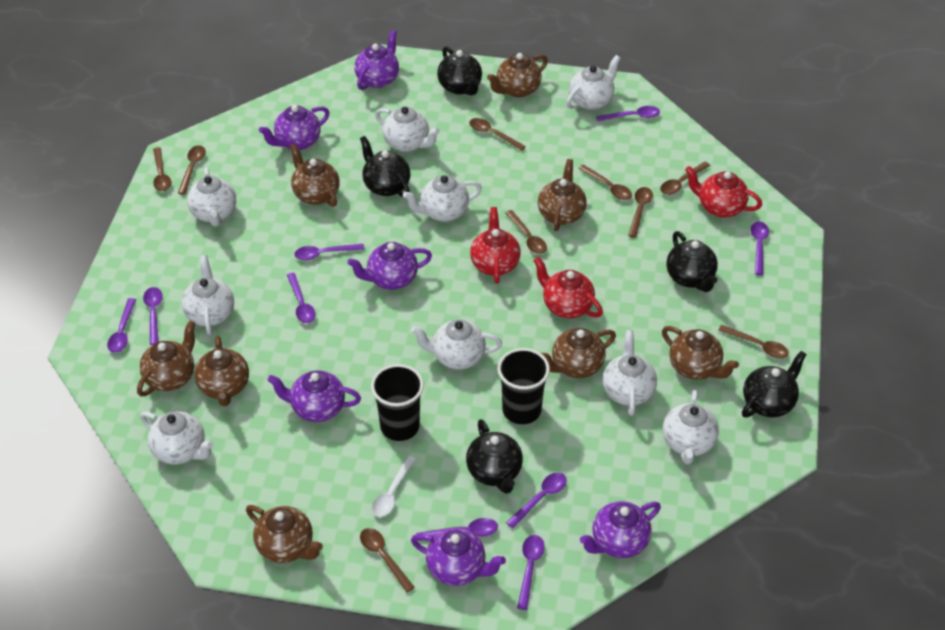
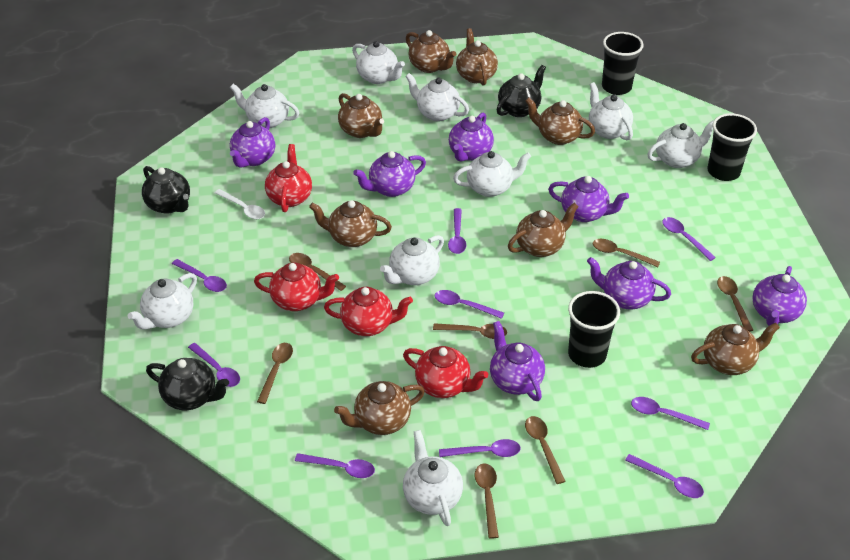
black cup: 2 -> 3
black teapot: 5 -> 3
brown spoon: 9 -> 7
purple teapot: 6 -> 7
red teapot: 3 -> 4

